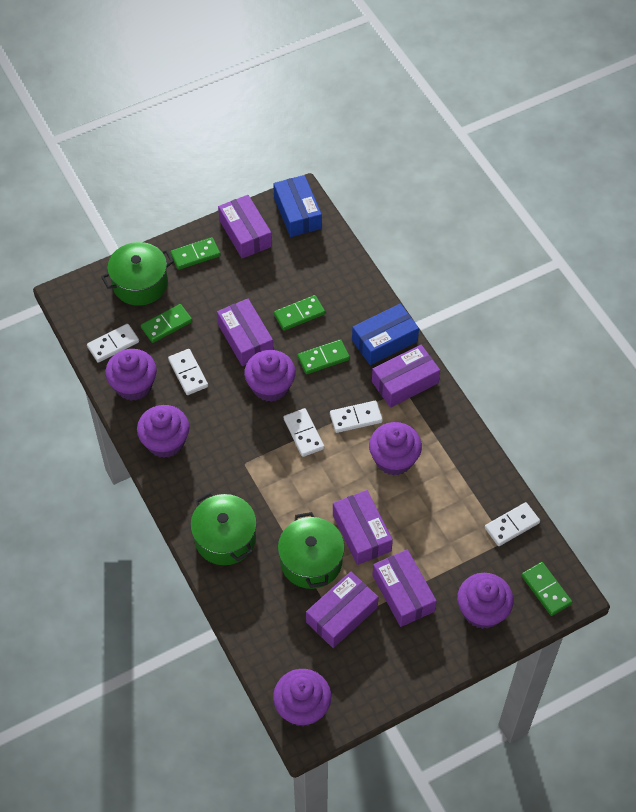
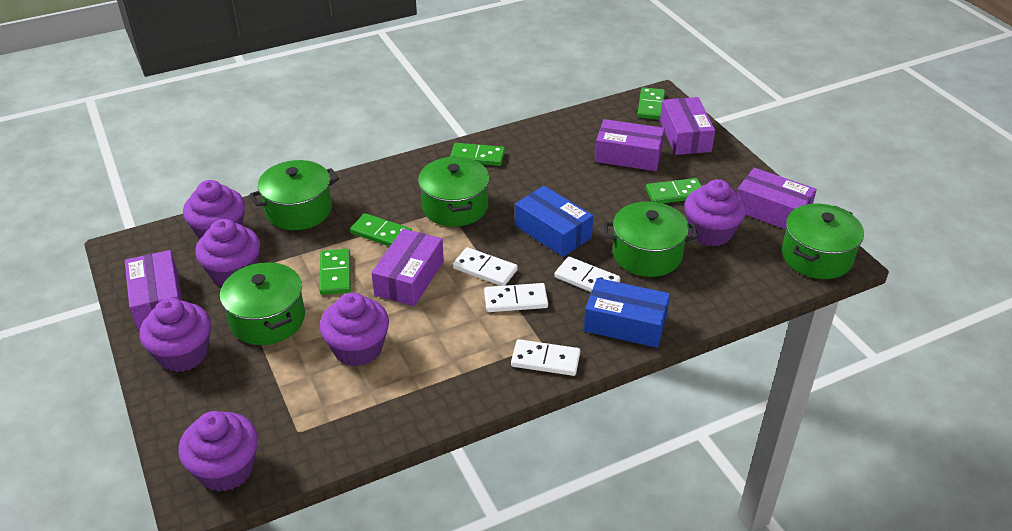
green pot: 3 -> 5
purple box: 6 -> 5
white domino: 5 -> 4

